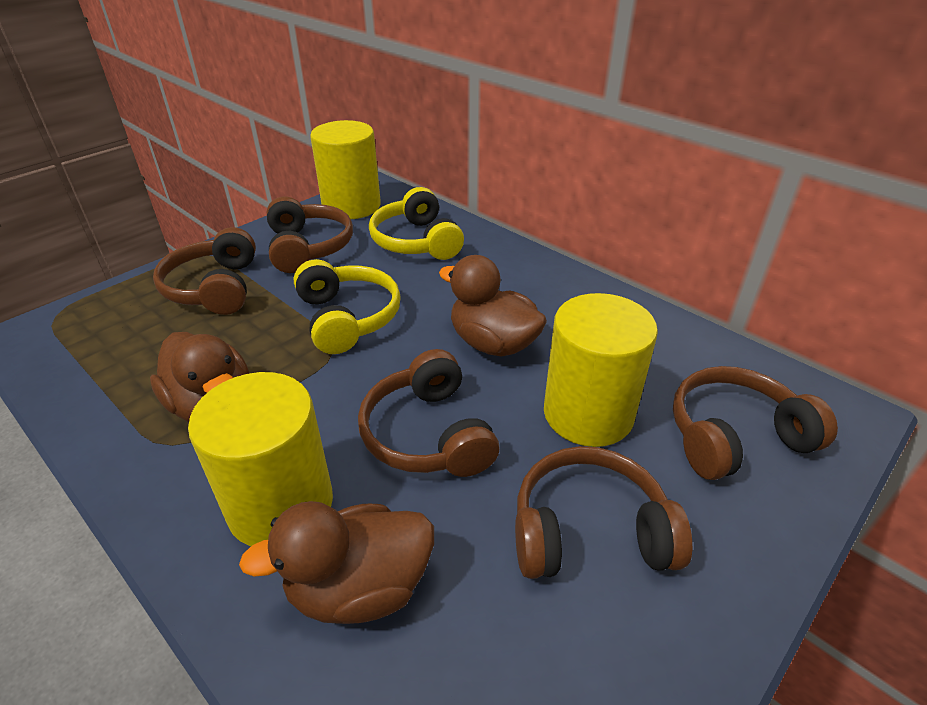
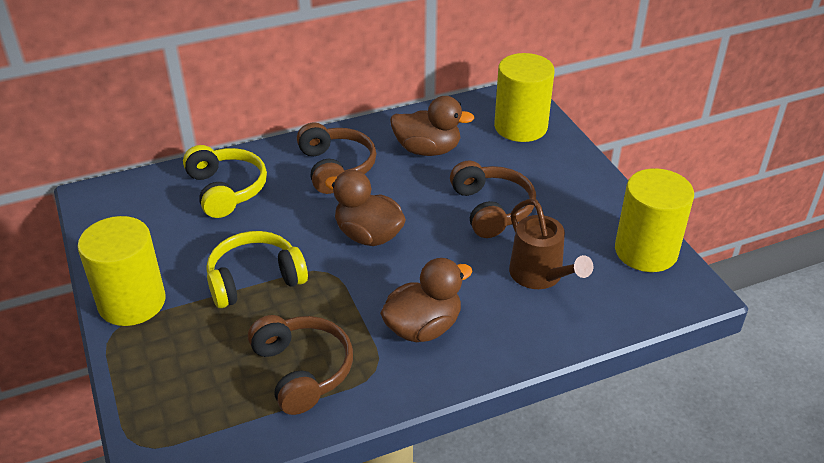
brown headphones: 5 -> 3
brown watering can: 0 -> 1

